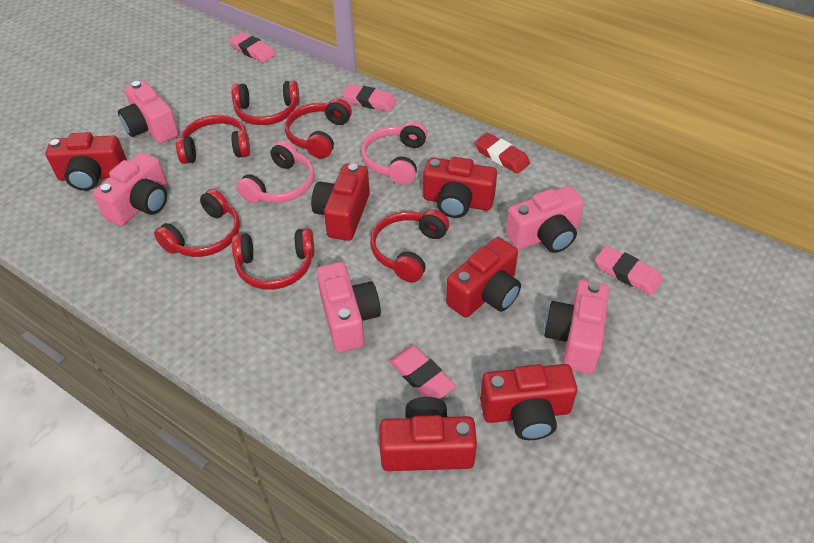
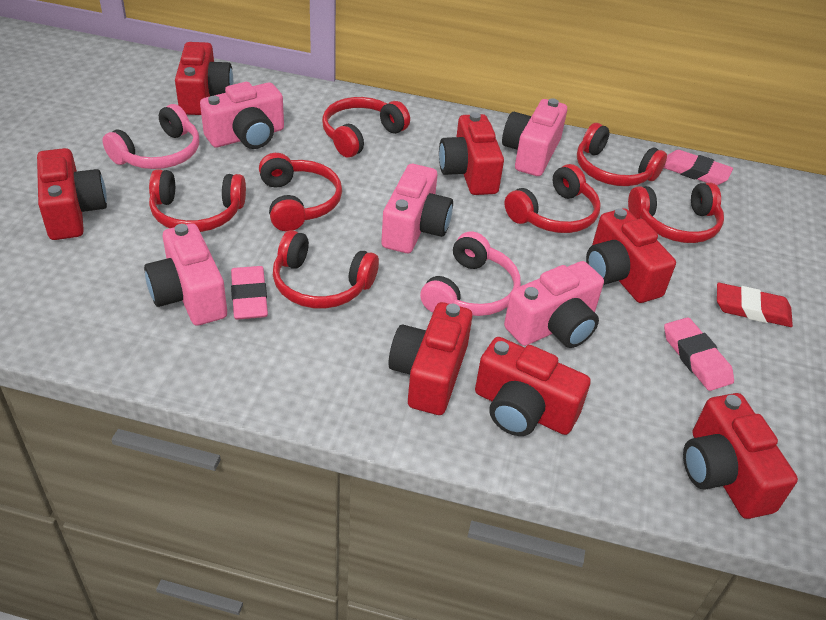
pink eraser: 4 -> 3
red camera: 6 -> 7
red headphones: 6 -> 7

